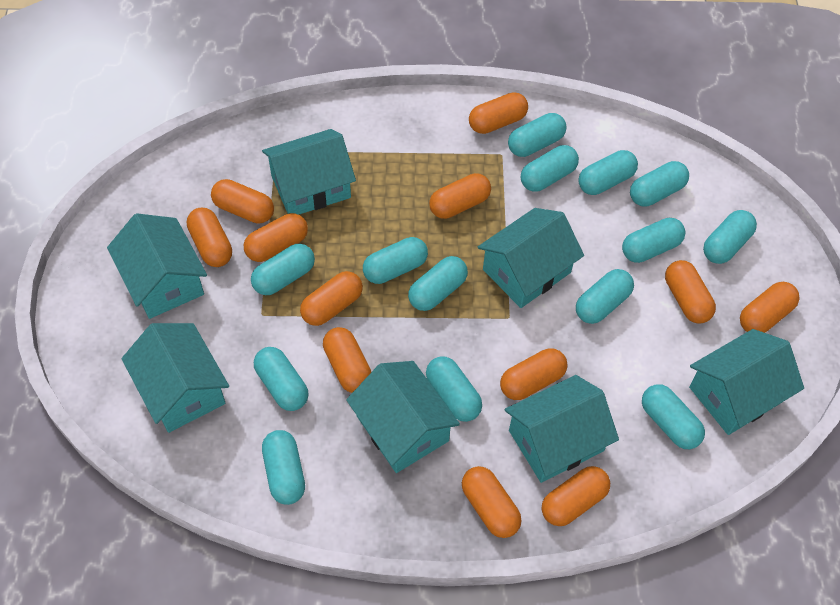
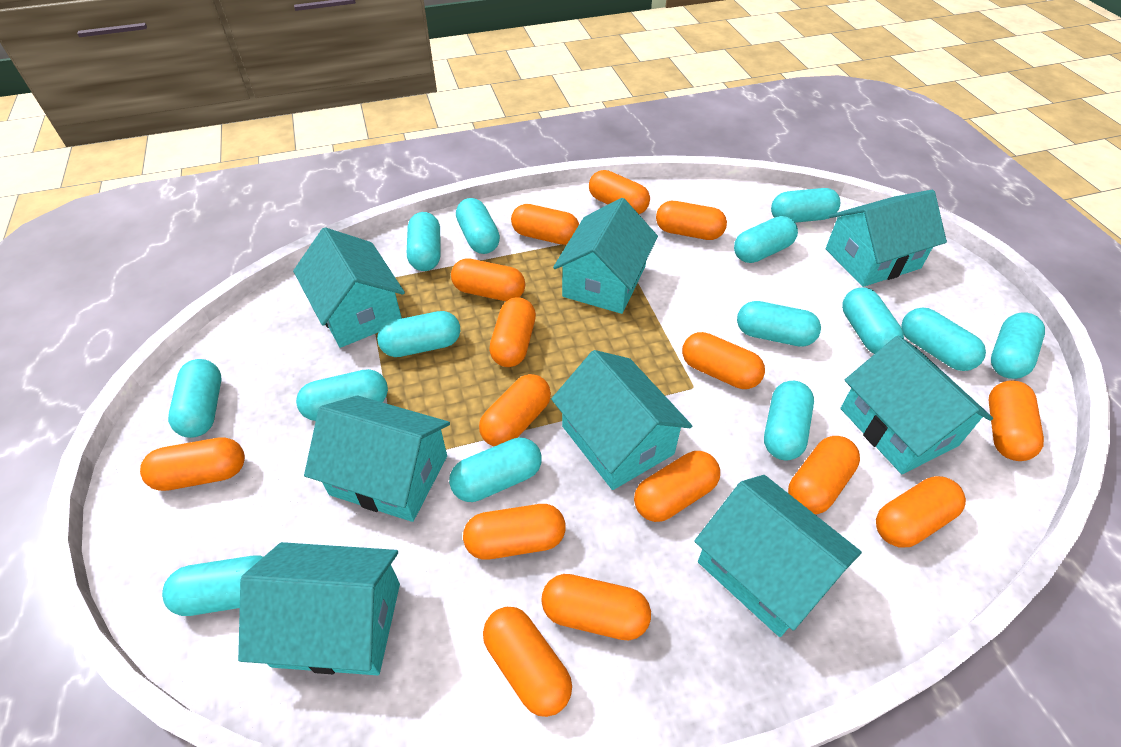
orange capsule: 12 -> 15
turquoise house: 7 -> 8

